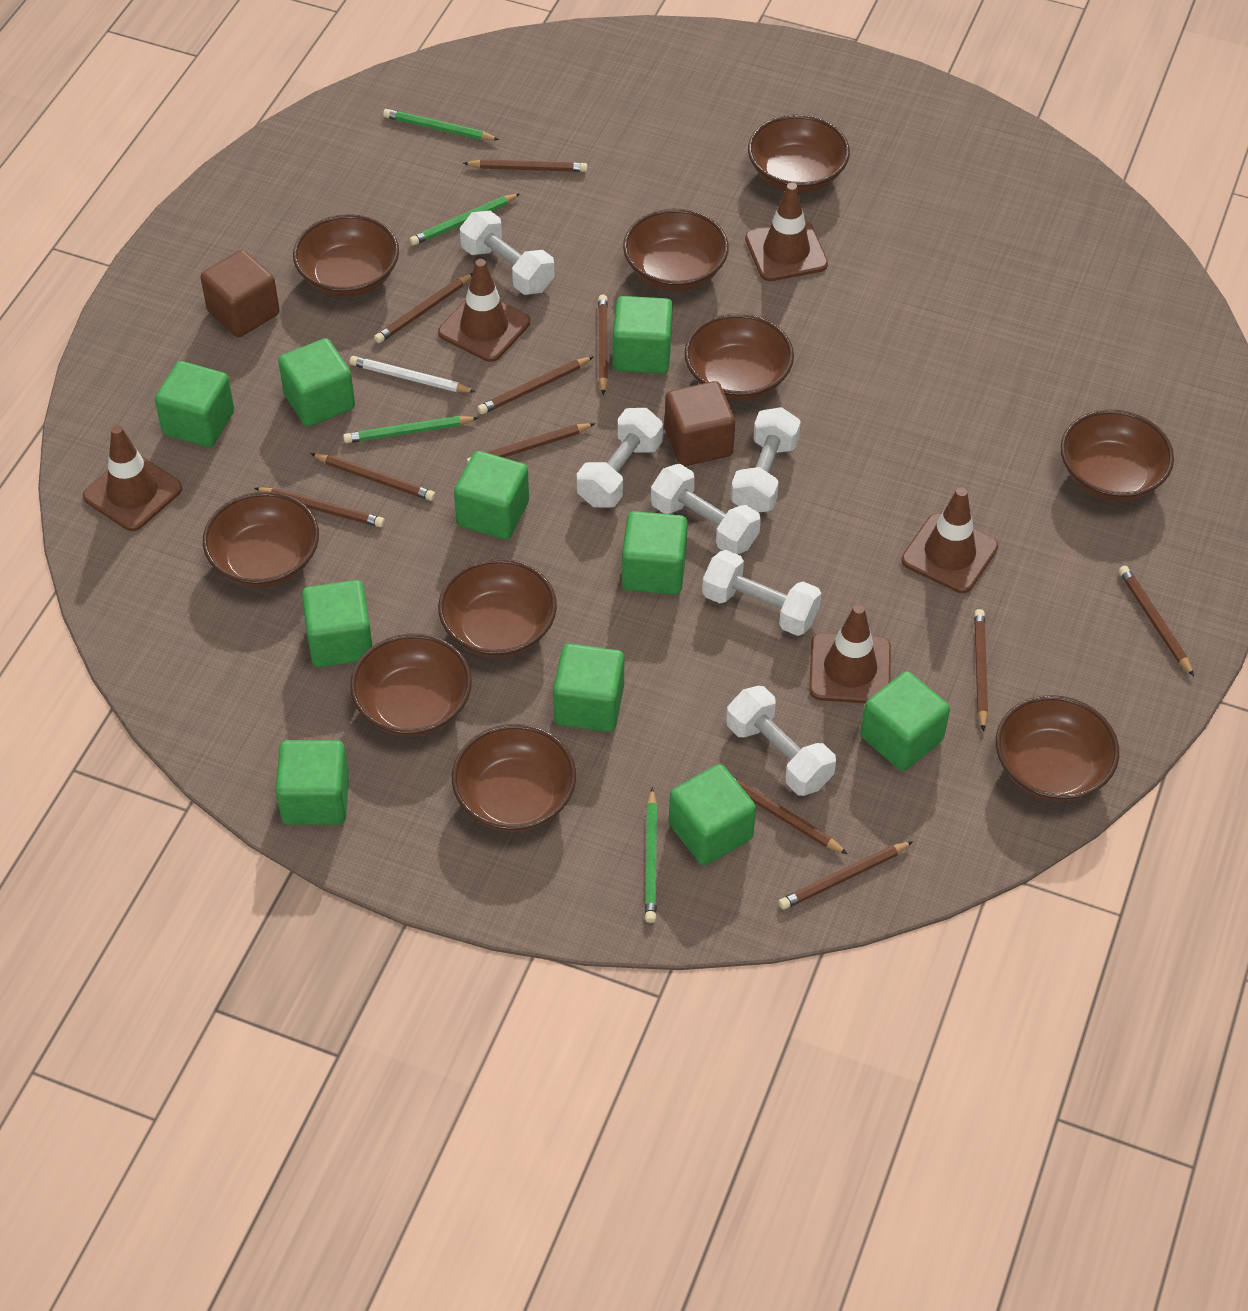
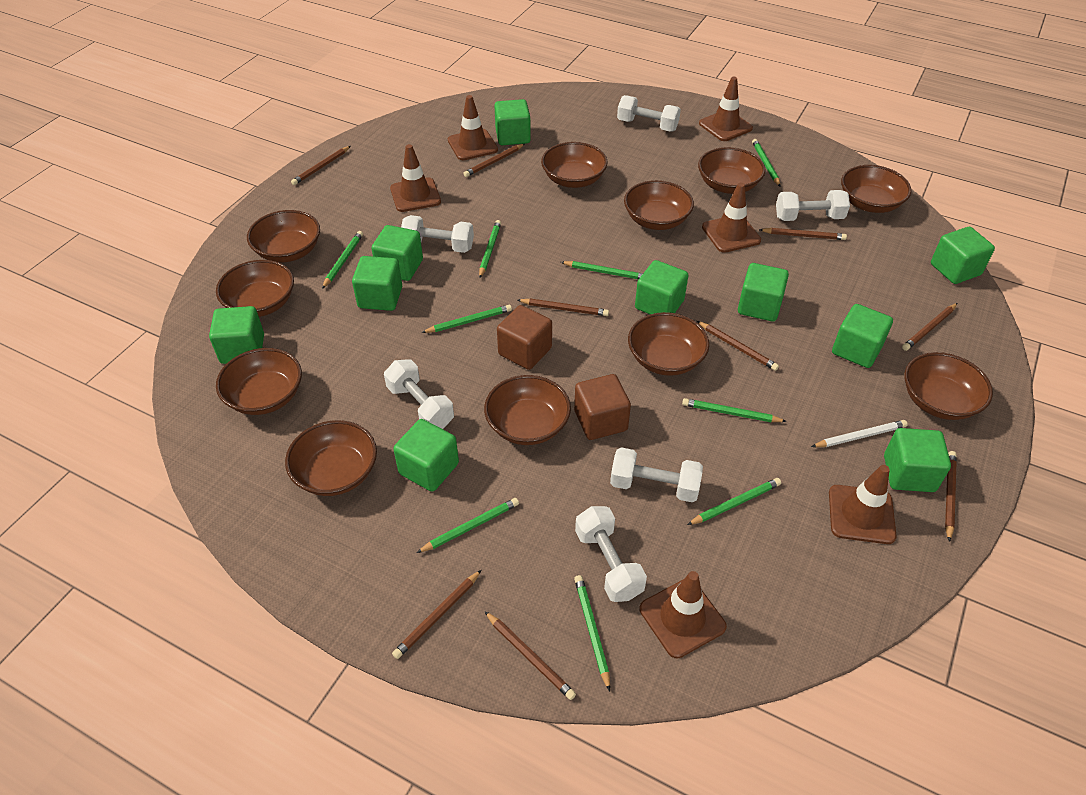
brown bowl: 10 -> 11
brown pencil: 11 -> 9
brown traffic cone: 5 -> 6
green pencil: 4 -> 9

